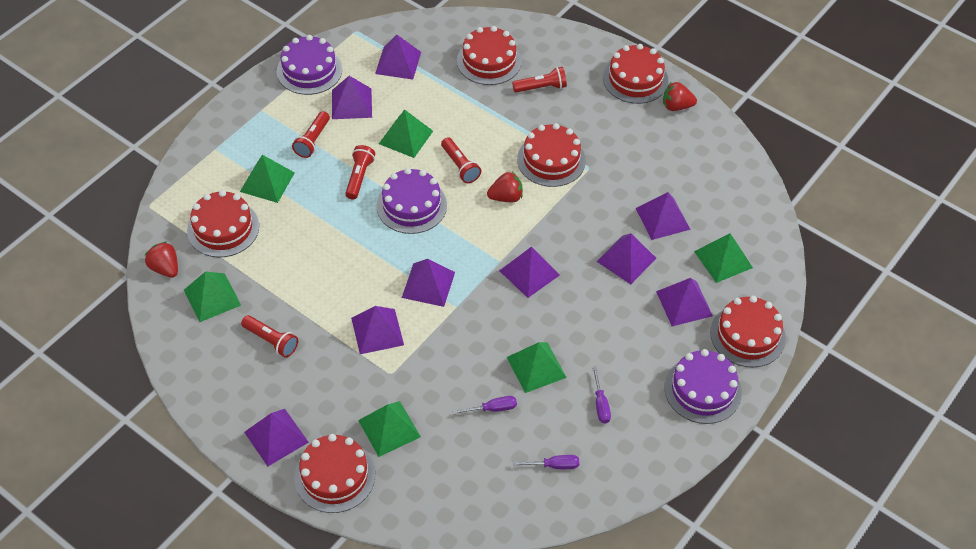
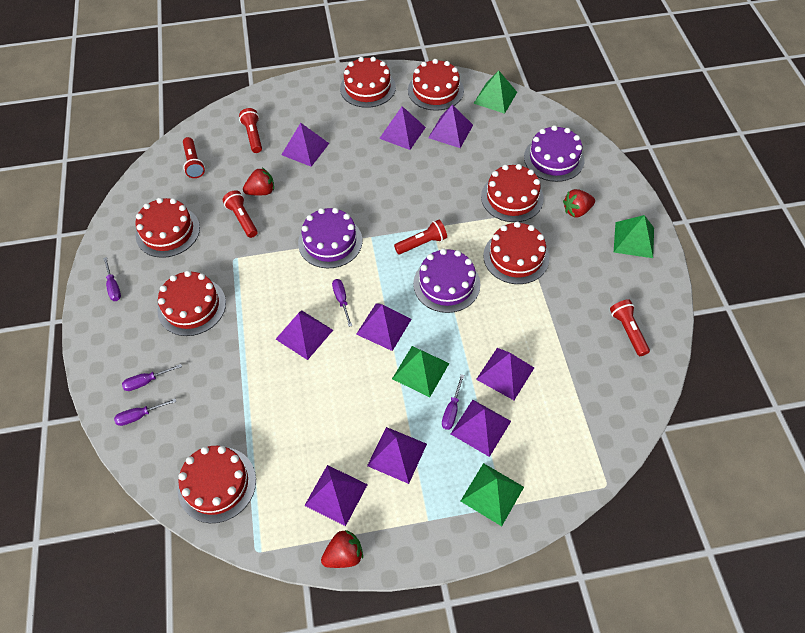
green pyramid: 6 -> 4
purple screwdriver: 3 -> 5
red cake: 6 -> 7

